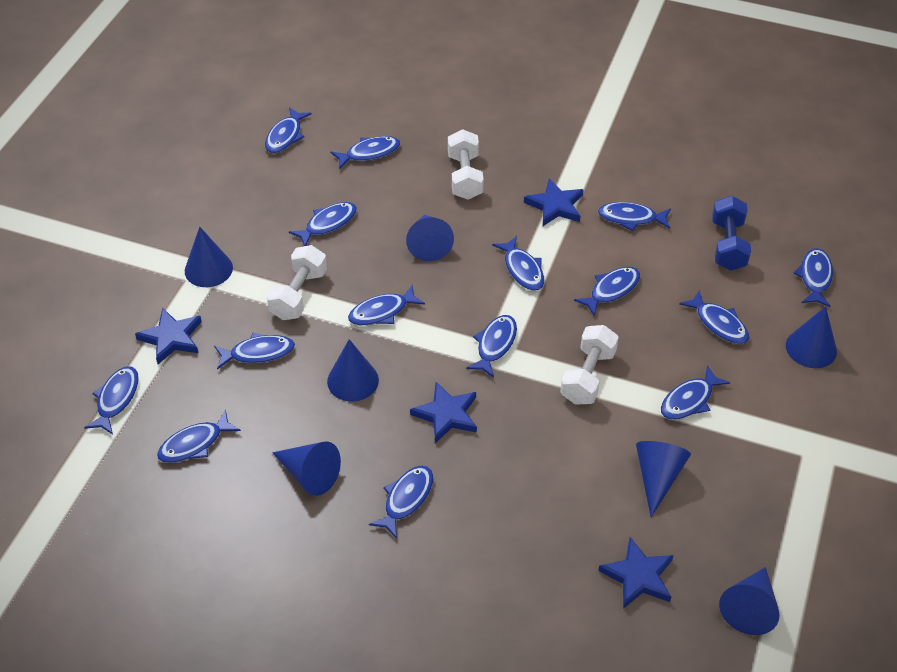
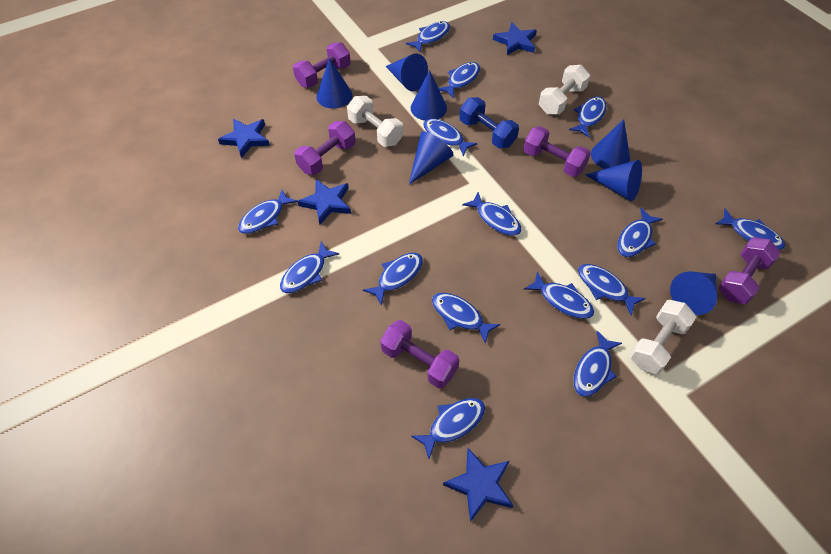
purple dumbbell: 0 -> 5

